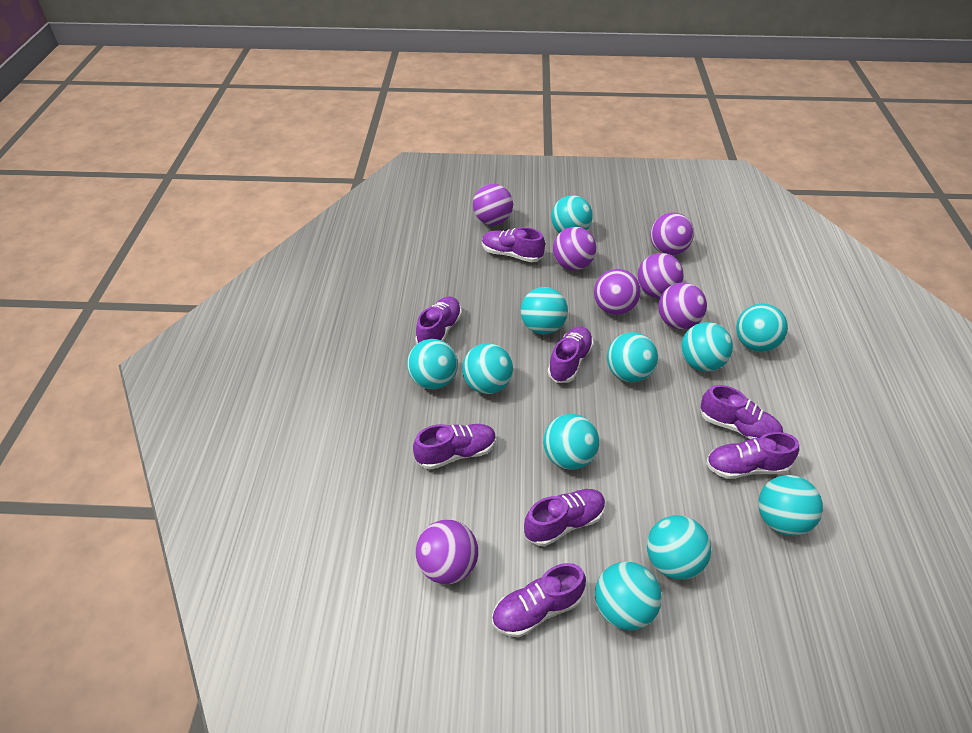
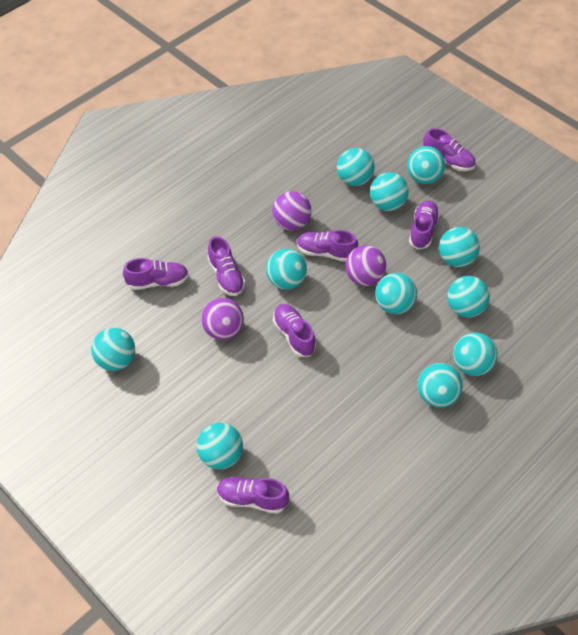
purple ball: 7 -> 3
purple shoe: 8 -> 7

